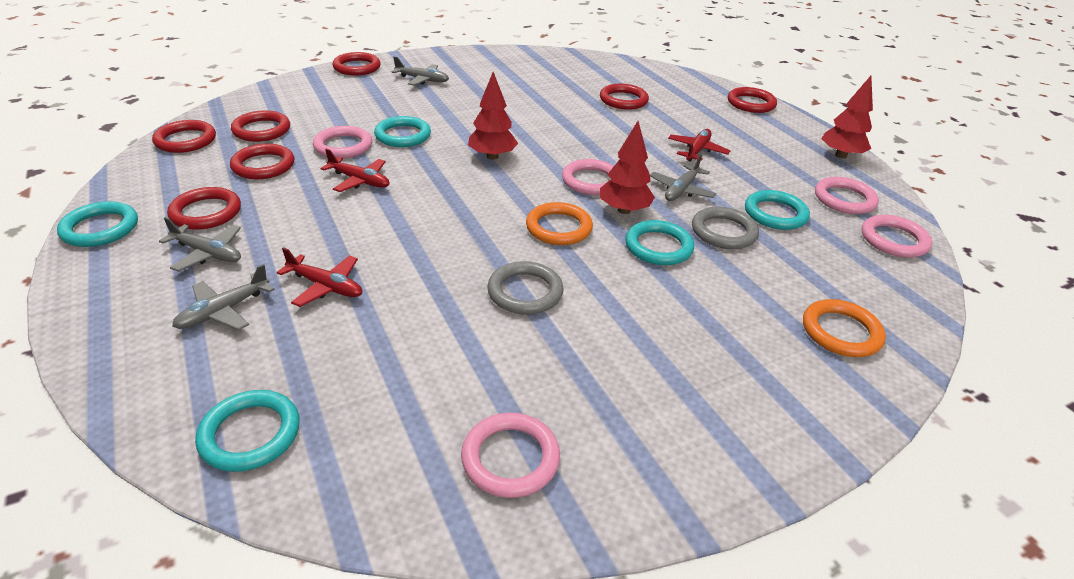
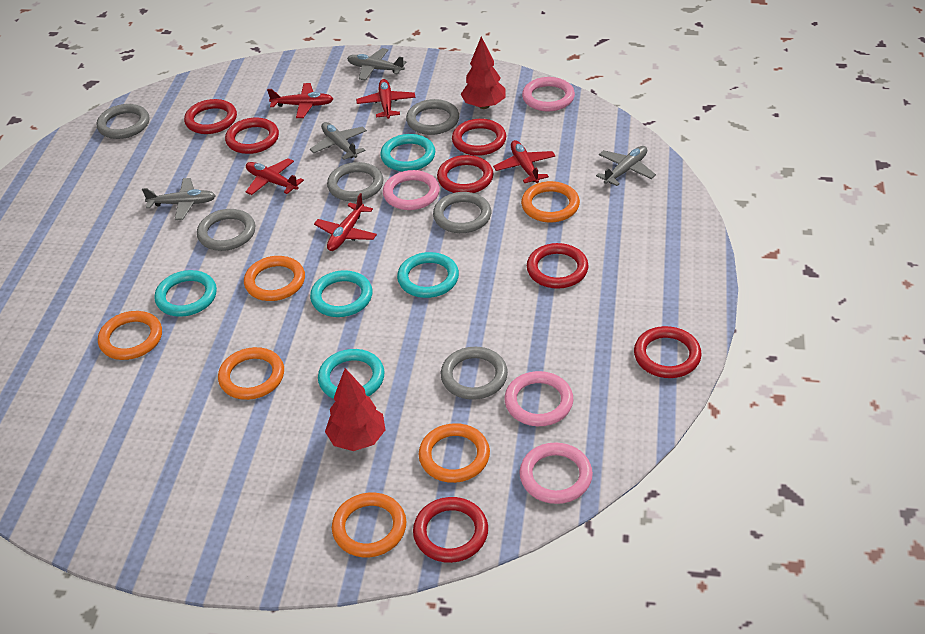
grey ring: 2 -> 6
orange ring: 2 -> 6
pink ring: 5 -> 4
red plane: 3 -> 5
red tree: 3 -> 2

